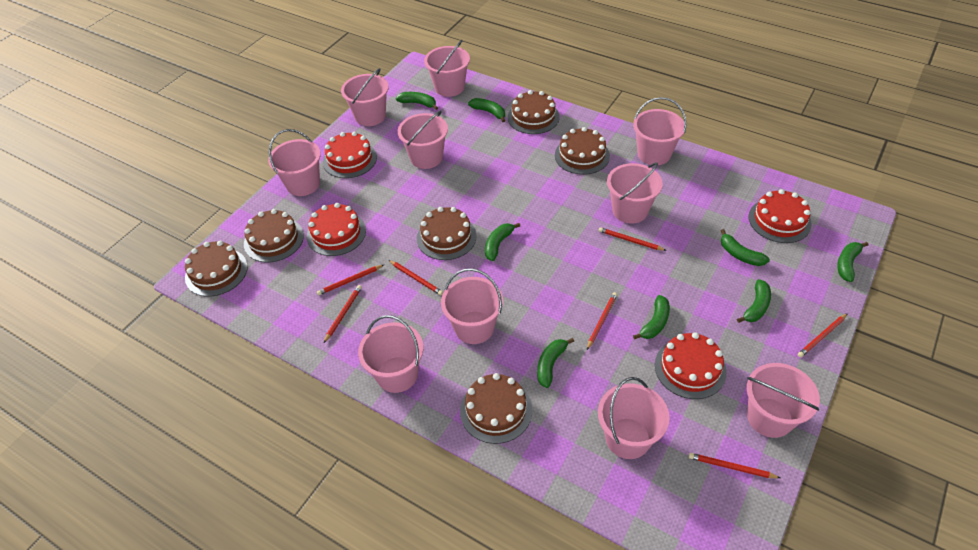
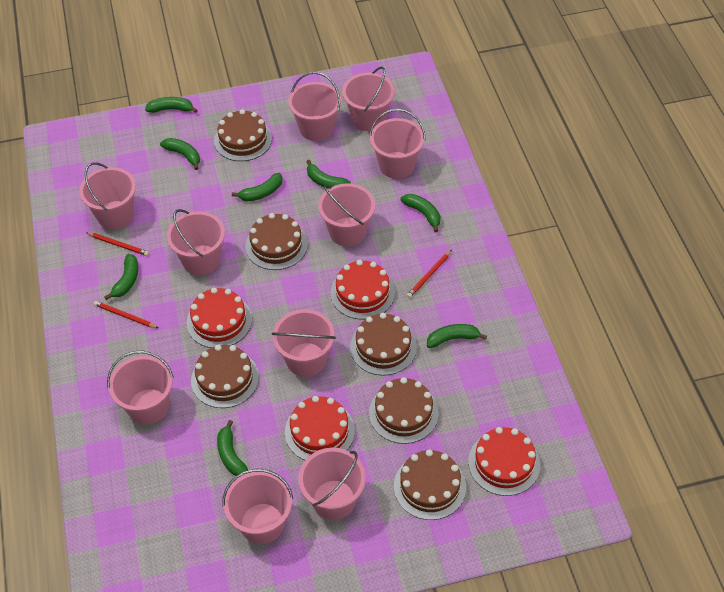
red pencil: 7 -> 3

